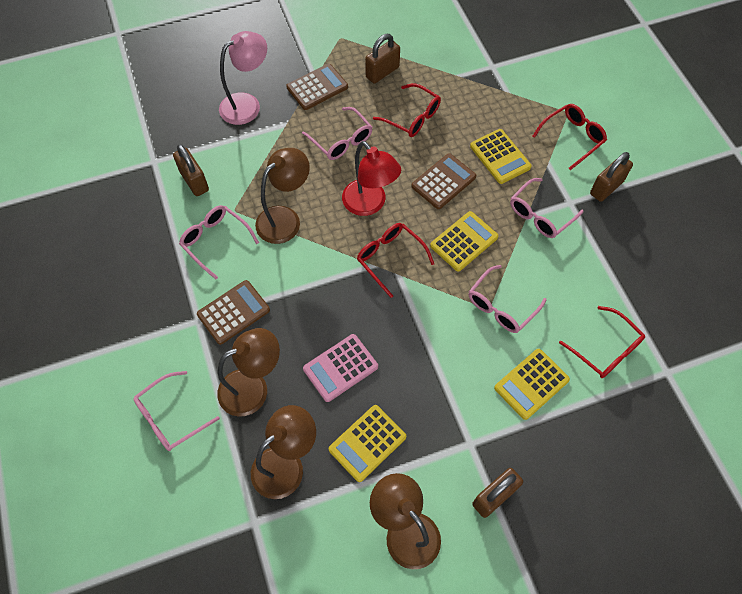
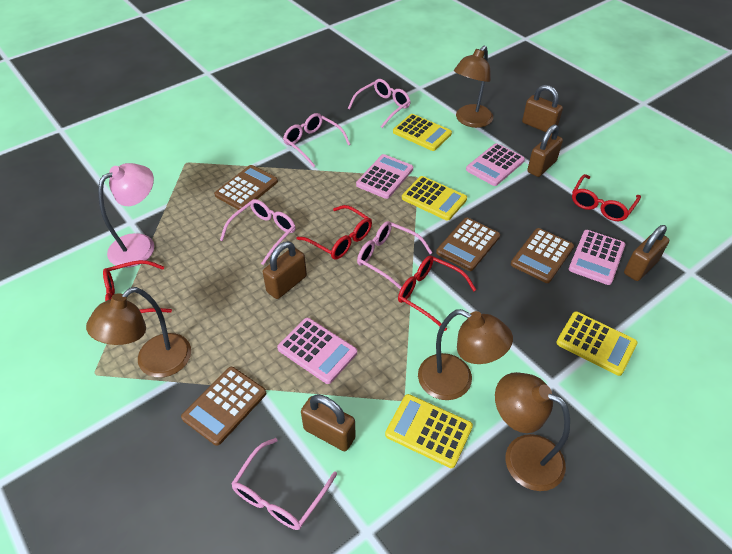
brown calculator: 3 -> 4
brown padlock: 4 -> 5
pink calculator: 1 -> 4
red lamp: 1 -> 0

